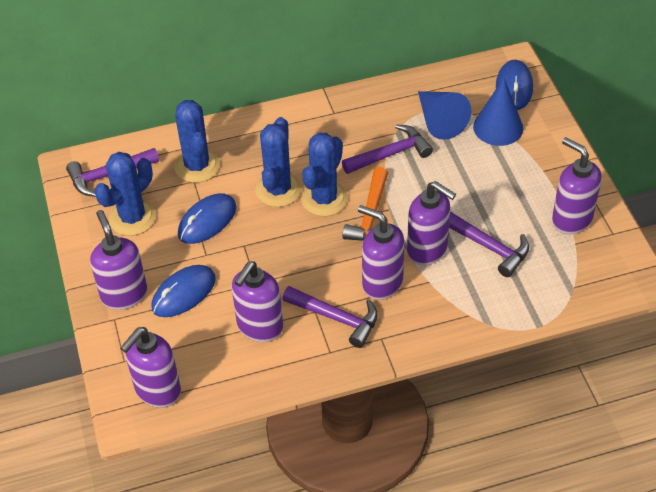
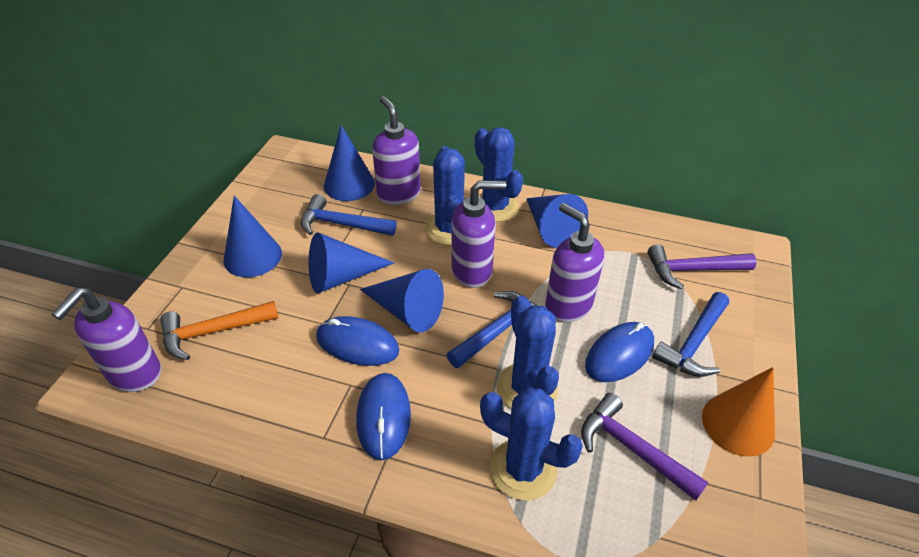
blue cone: 2 -> 5
blue hammer: 0 -> 3
orange cone: 0 -> 1
purple hammer: 4 -> 2
purple soap dispenser: 6 -> 4

